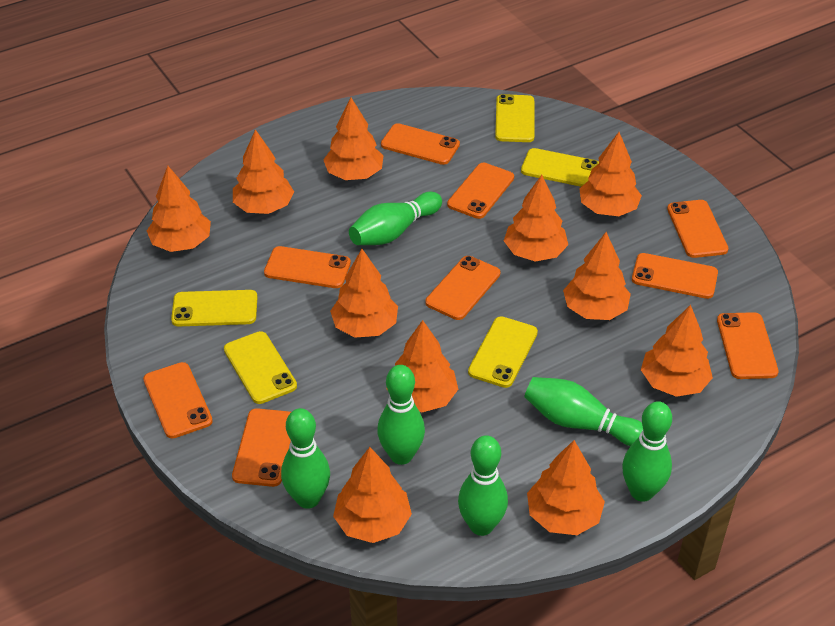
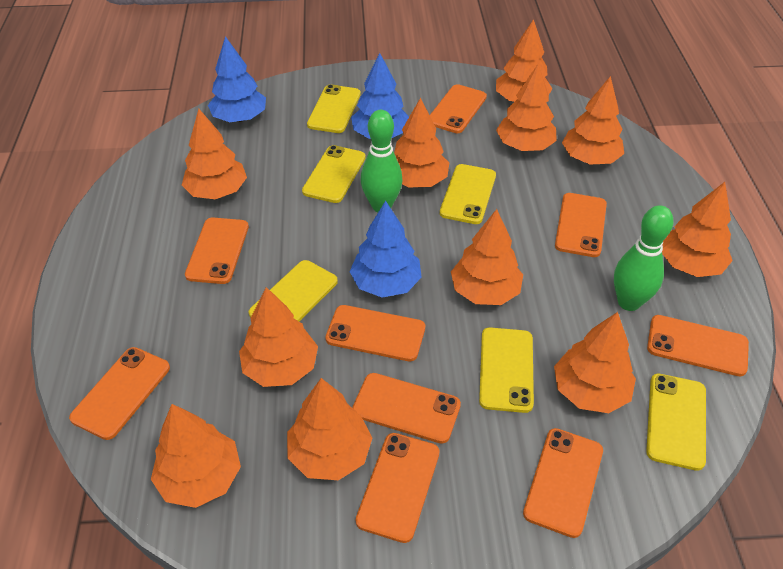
blue tree: 0 -> 3
green bowling pin: 6 -> 2
yellow phone: 5 -> 6

